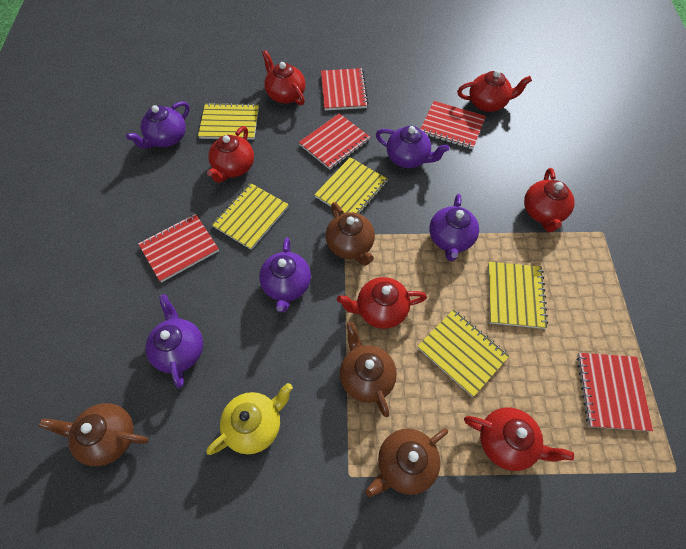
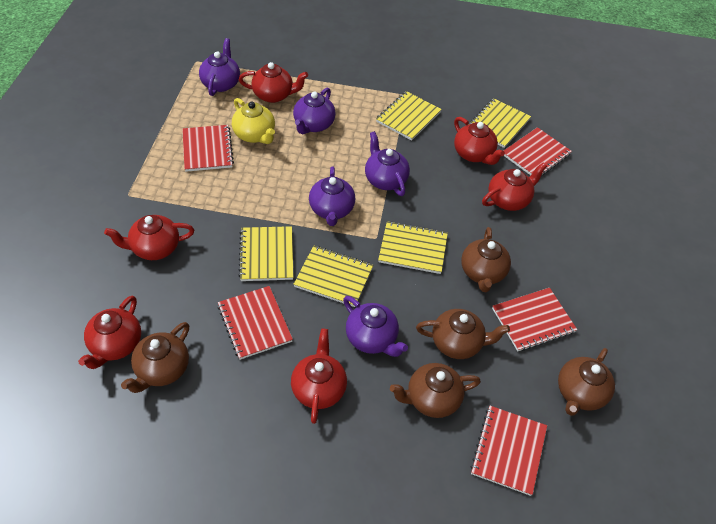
brown teapot: 4 -> 5

